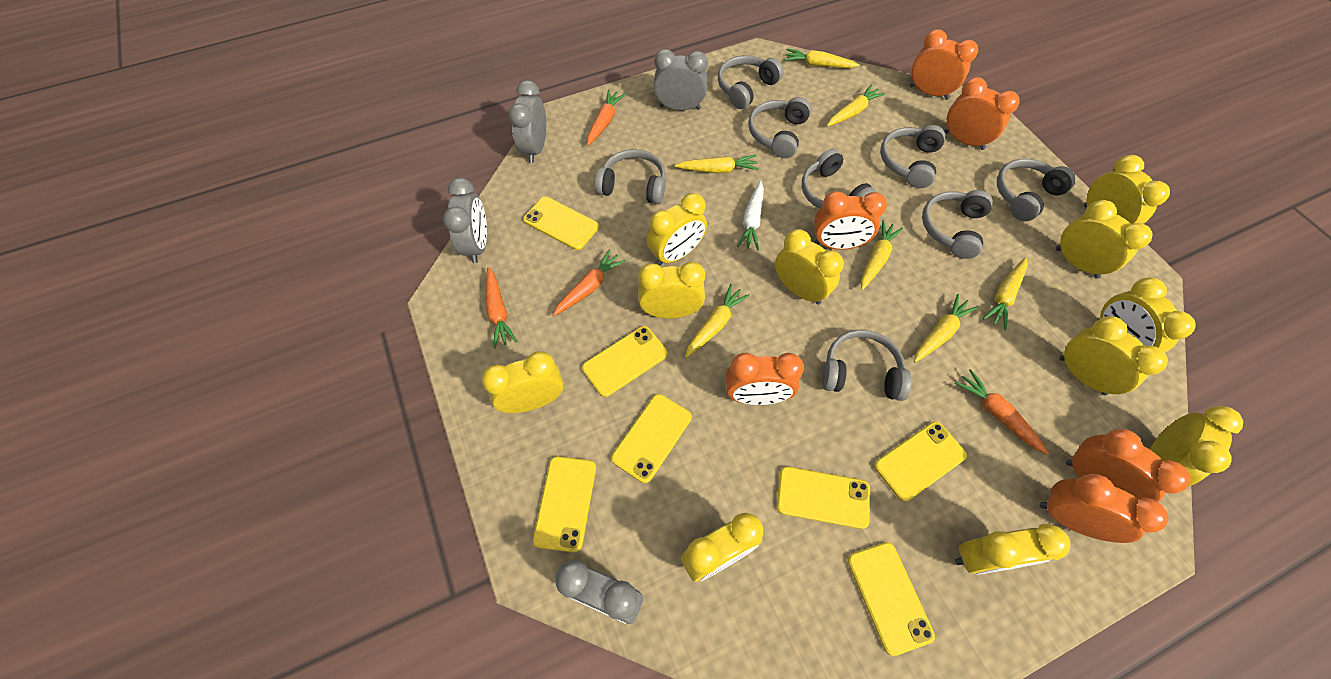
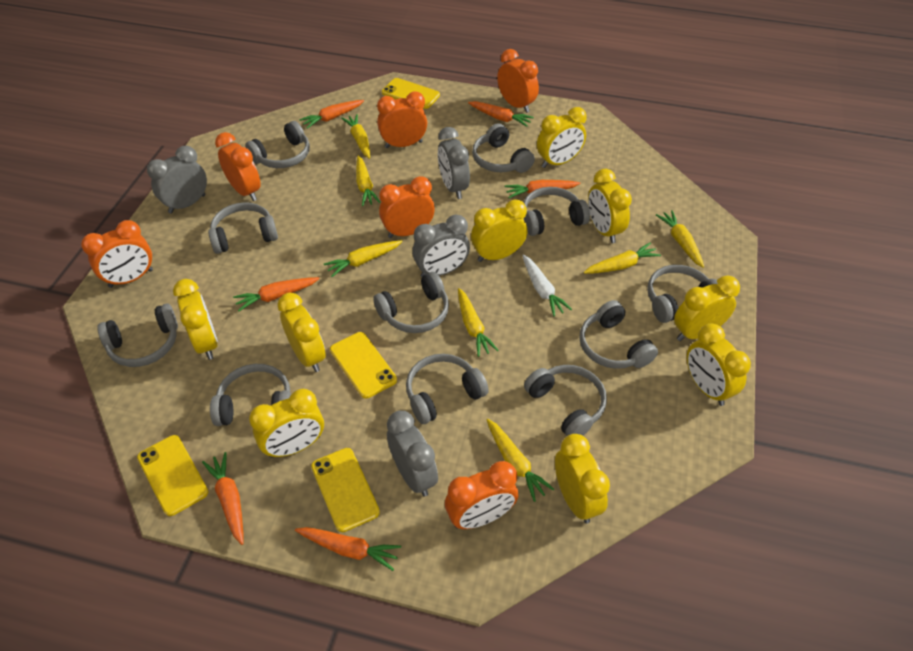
grey headphones: 8 -> 11
orange carrot: 4 -> 6
yellow clock: 11 -> 9
yellow phone: 7 -> 4

